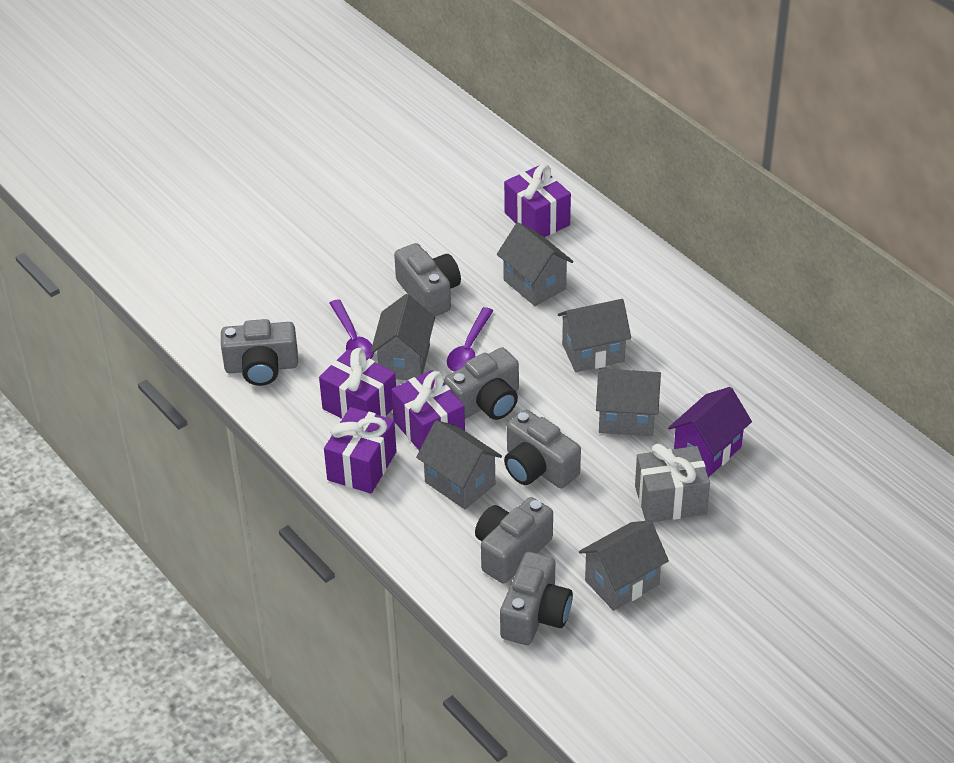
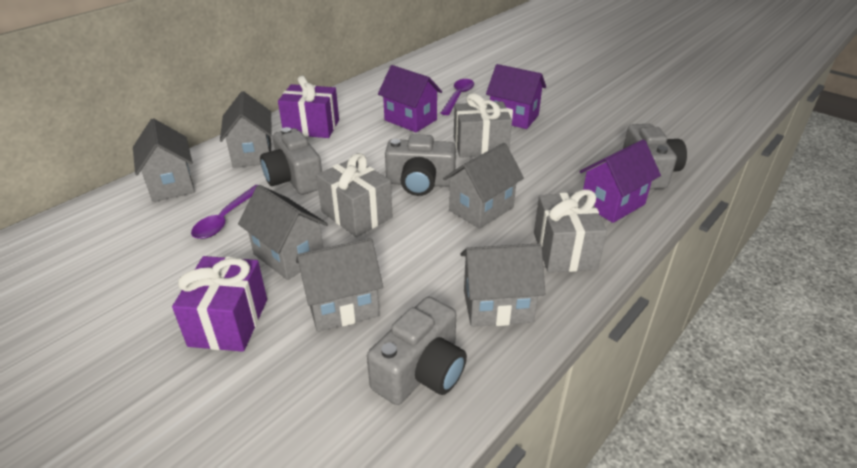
grey camera: 6 -> 4
grey gift: 1 -> 3
purple gift: 4 -> 2
purple house: 1 -> 3

